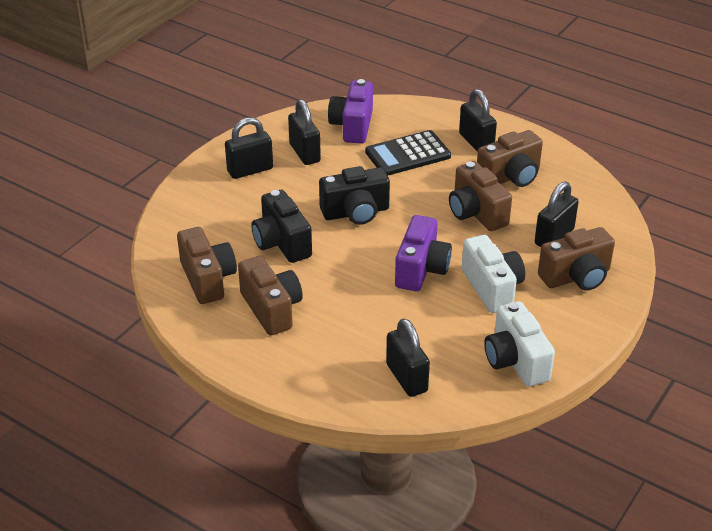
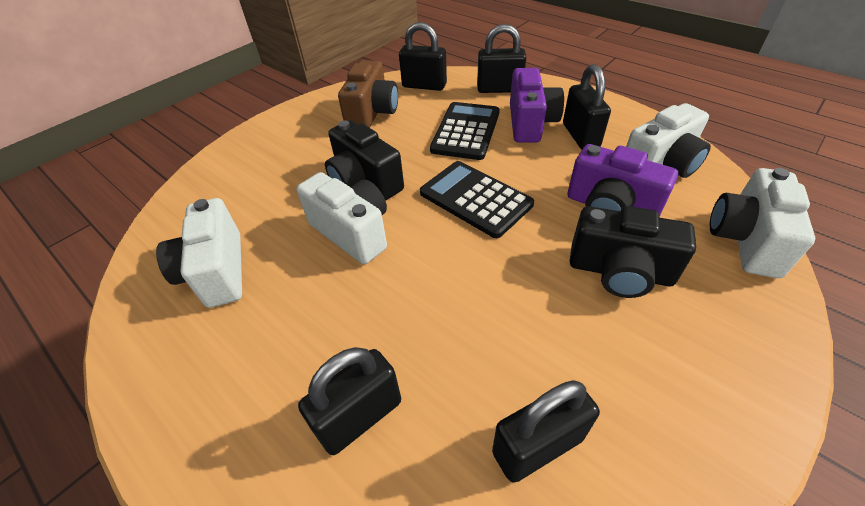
black calculator: 1 -> 2
brown camera: 5 -> 1
white camera: 2 -> 4

